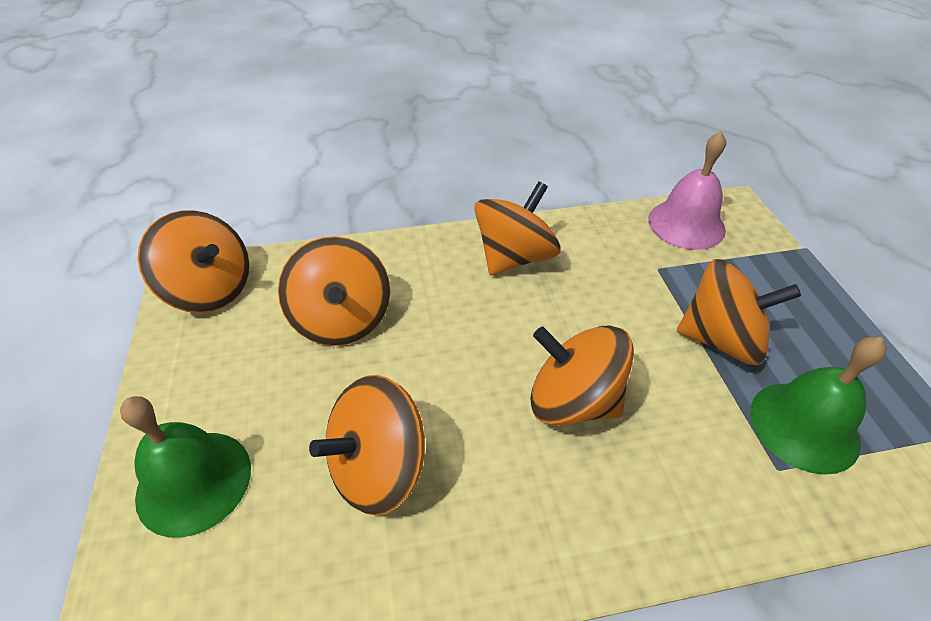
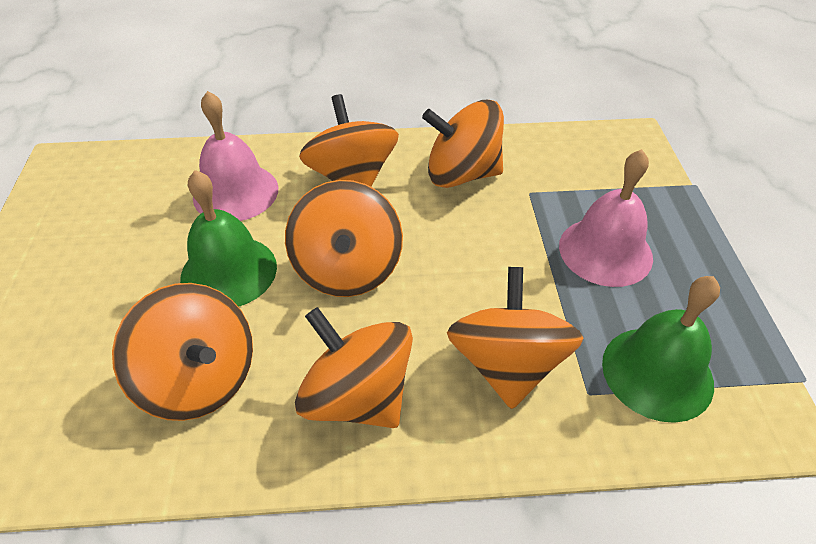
pink bell: 1 -> 2

